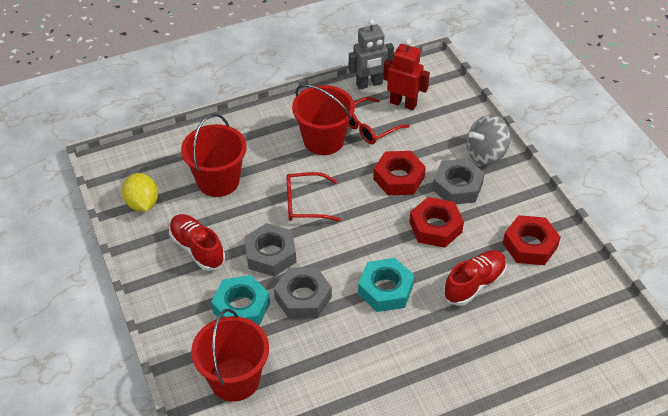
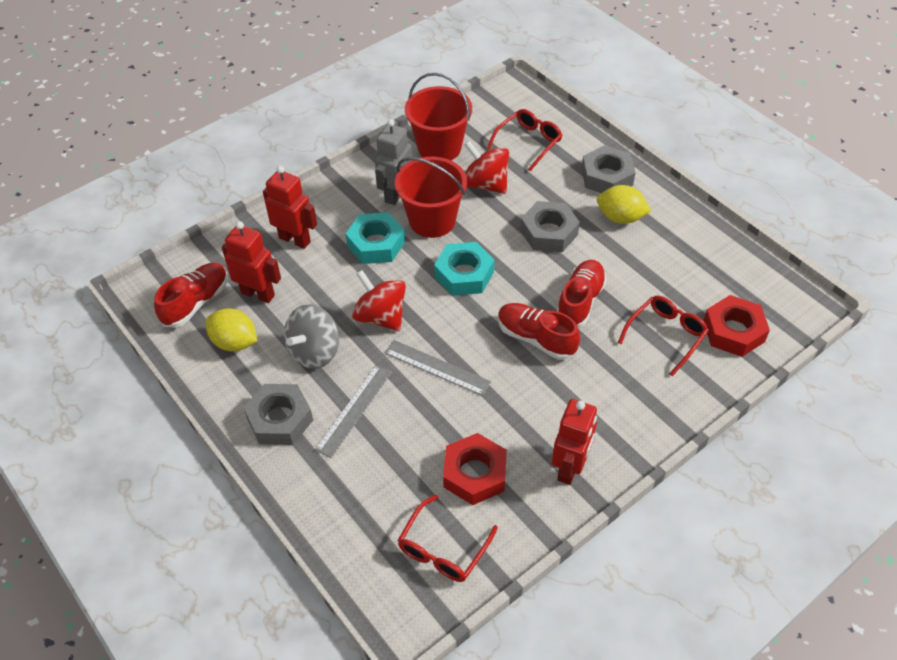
grey ruler: 0 -> 2
red bucket: 3 -> 2
red glasses: 2 -> 3
red nut: 3 -> 2
red robot: 1 -> 3
red shoe: 2 -> 3
red spinning top: 0 -> 2
yellow lemon: 1 -> 2

